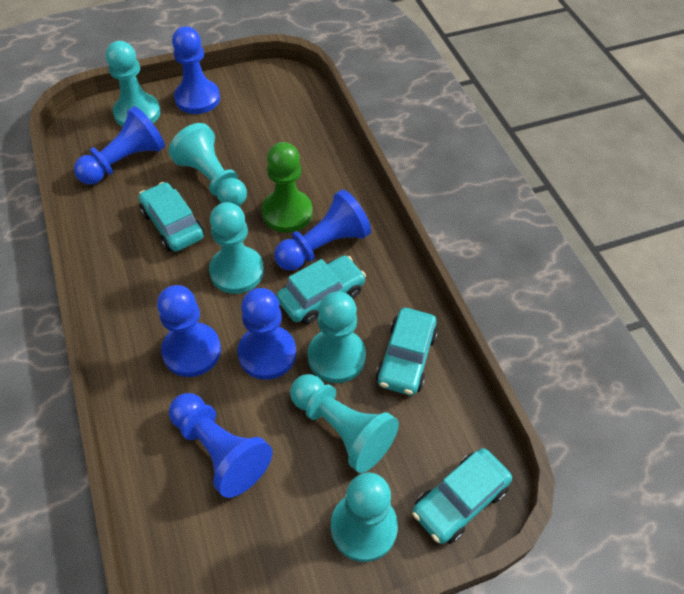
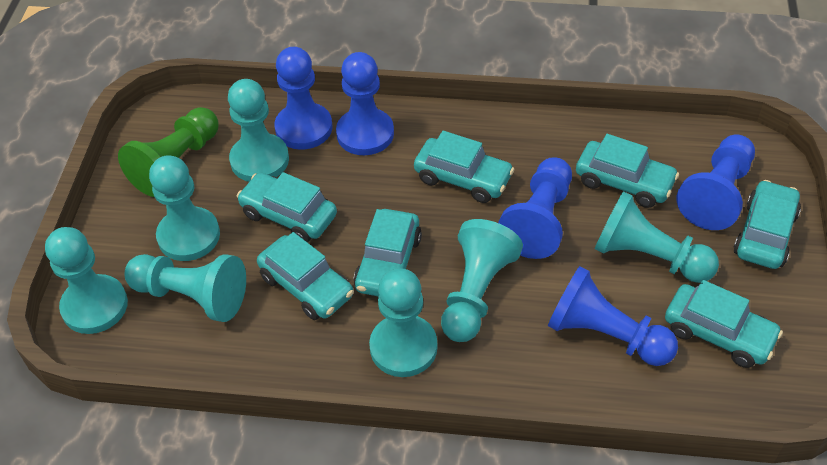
blue pawn: 6 -> 5
turquoise car: 4 -> 7
turquoise pawn: 6 -> 7

